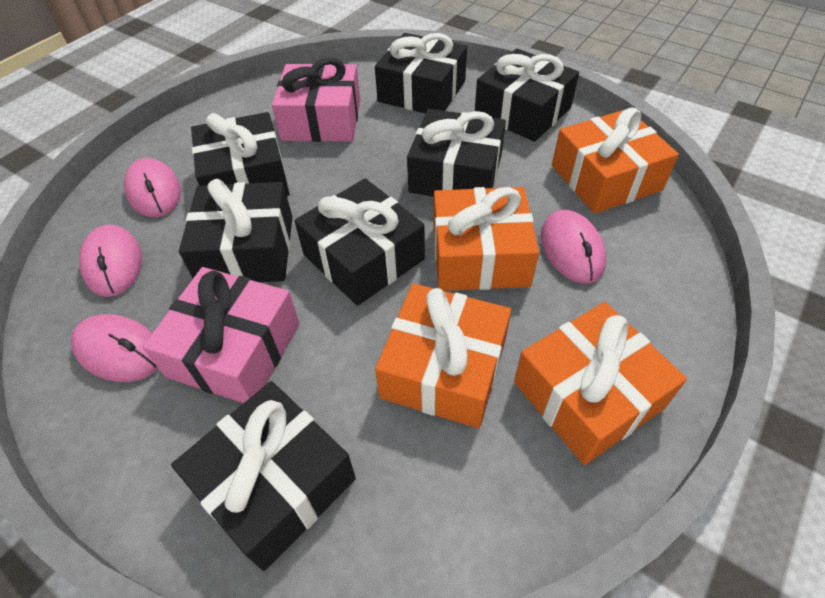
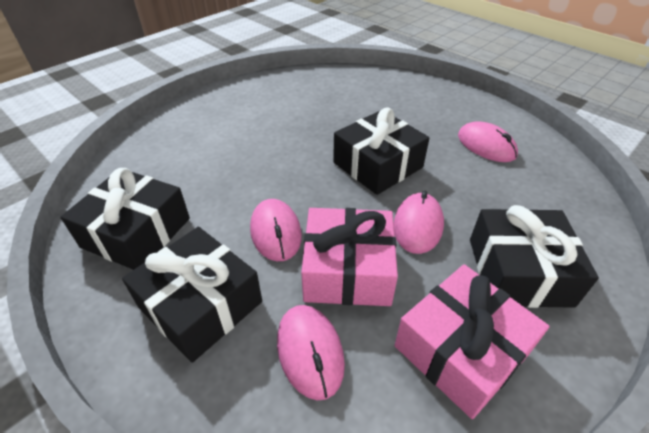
black gift: 7 -> 4
orange gift: 4 -> 0

